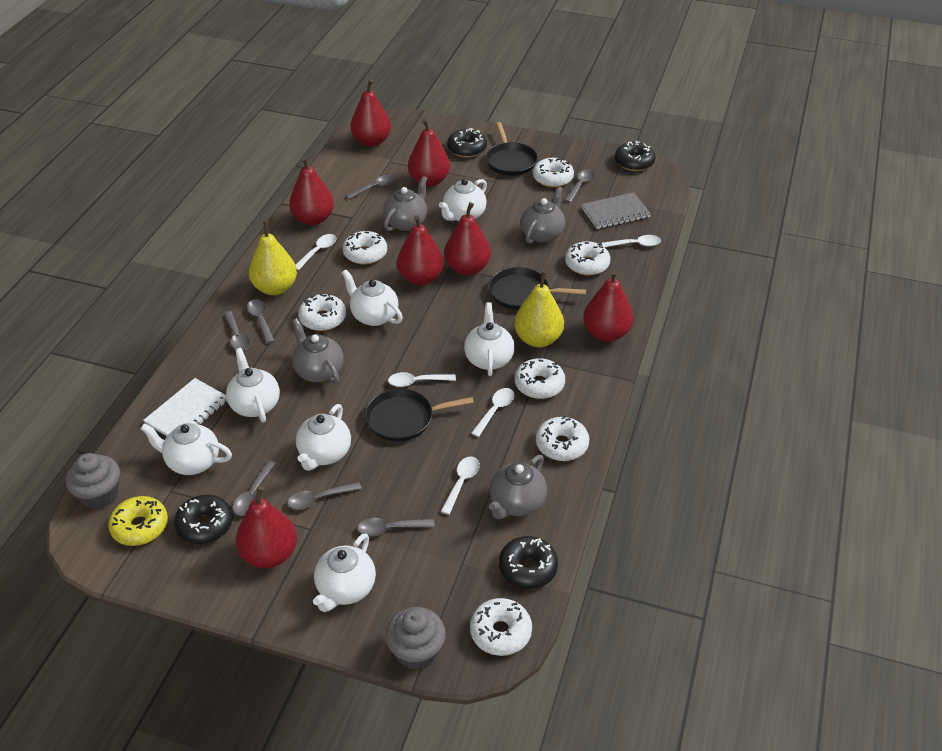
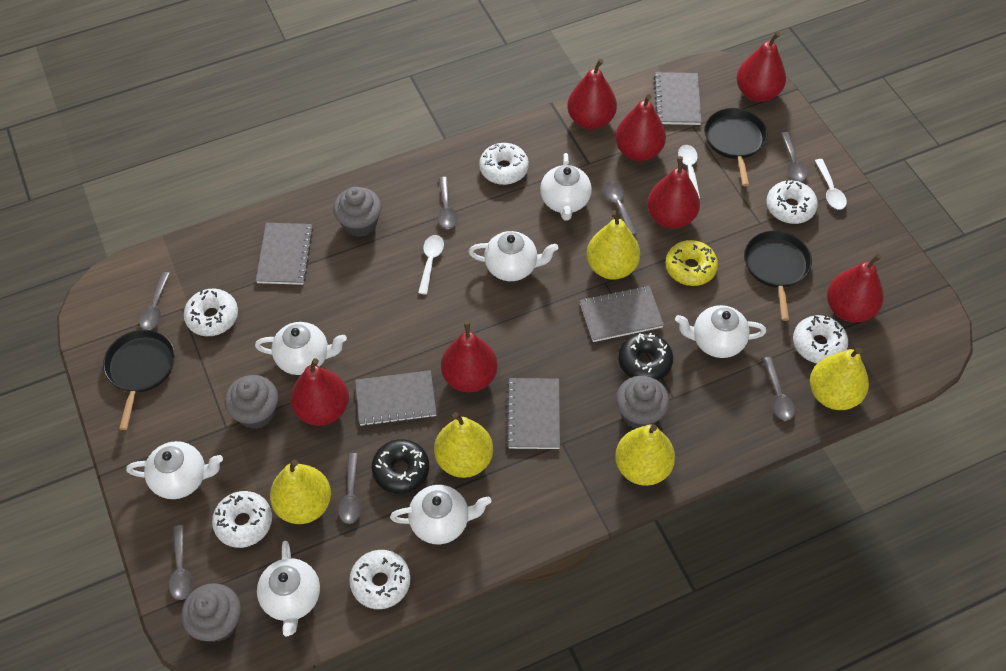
black donut: 4 -> 2
grey cupcake: 2 -> 4
grey notebook: 1 -> 5
grey teapot: 4 -> 0
white donut: 7 -> 6
white notebook: 1 -> 0
white spoon: 5 -> 3
yellow pear: 2 -> 5

